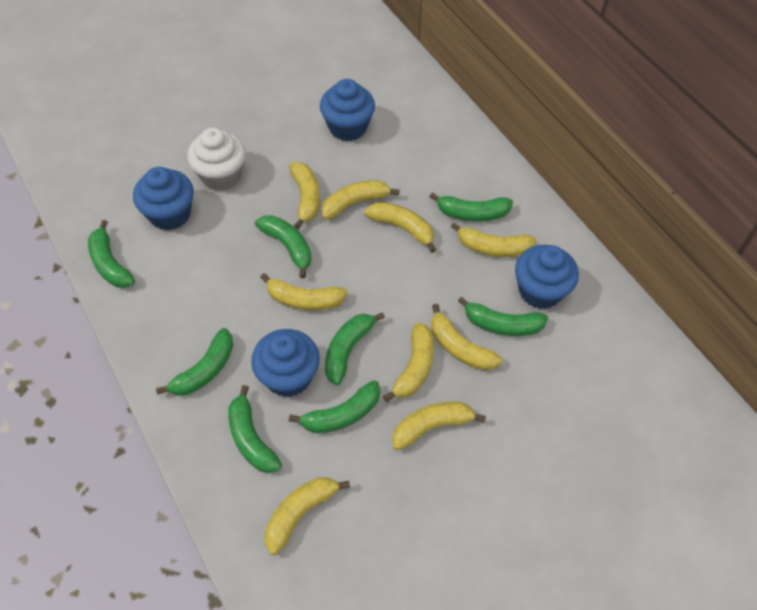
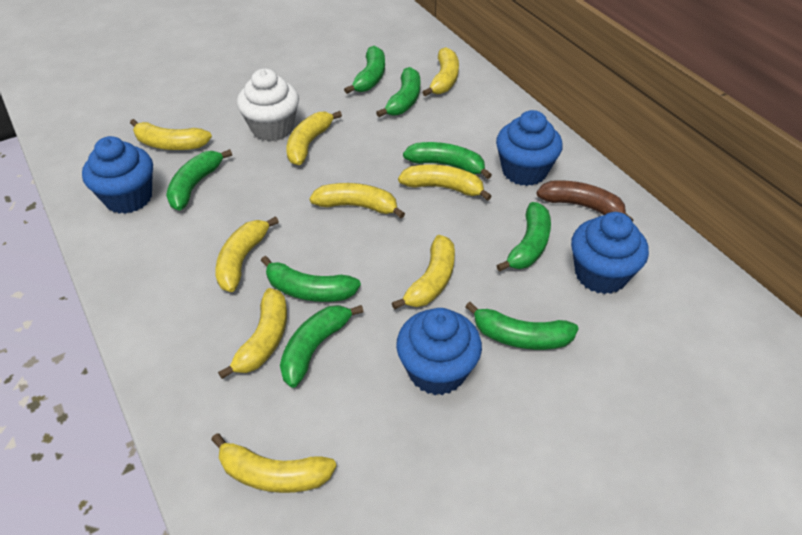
brown banana: 0 -> 1

